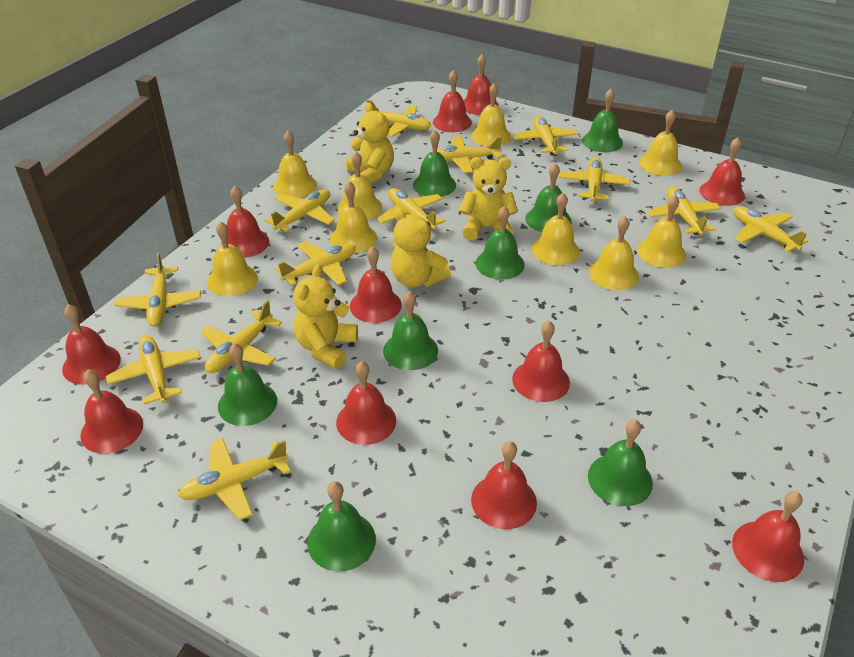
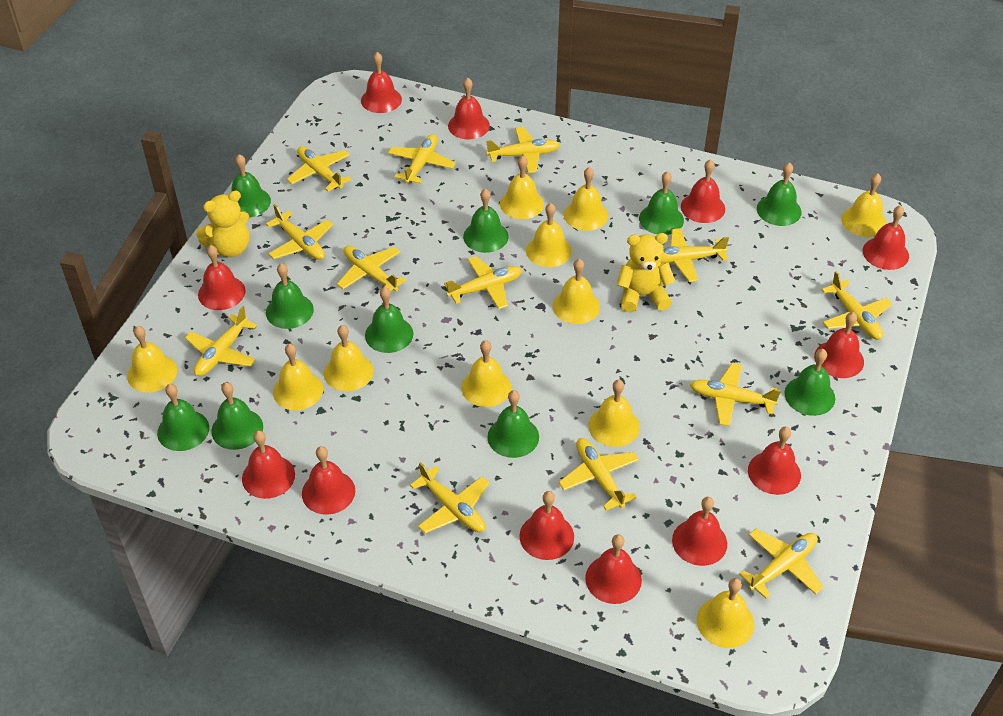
green bell: 8 -> 10
red bell: 11 -> 12
yellow bell: 9 -> 11
yellow teddy bear: 4 -> 2

